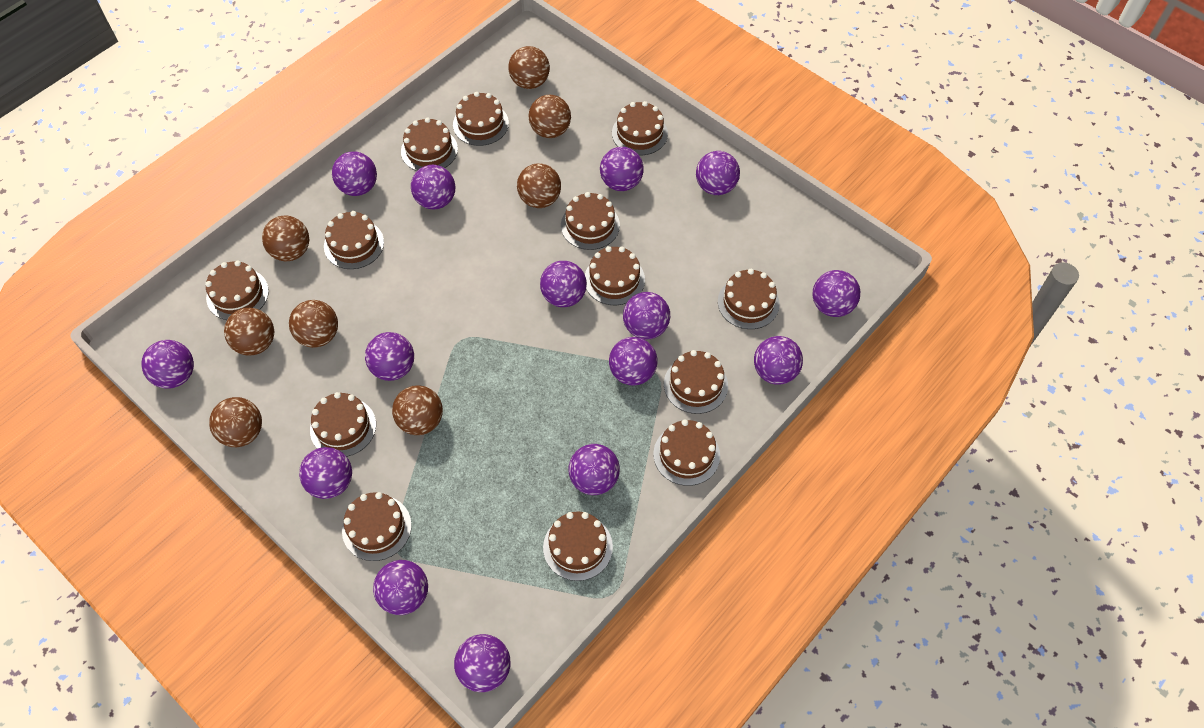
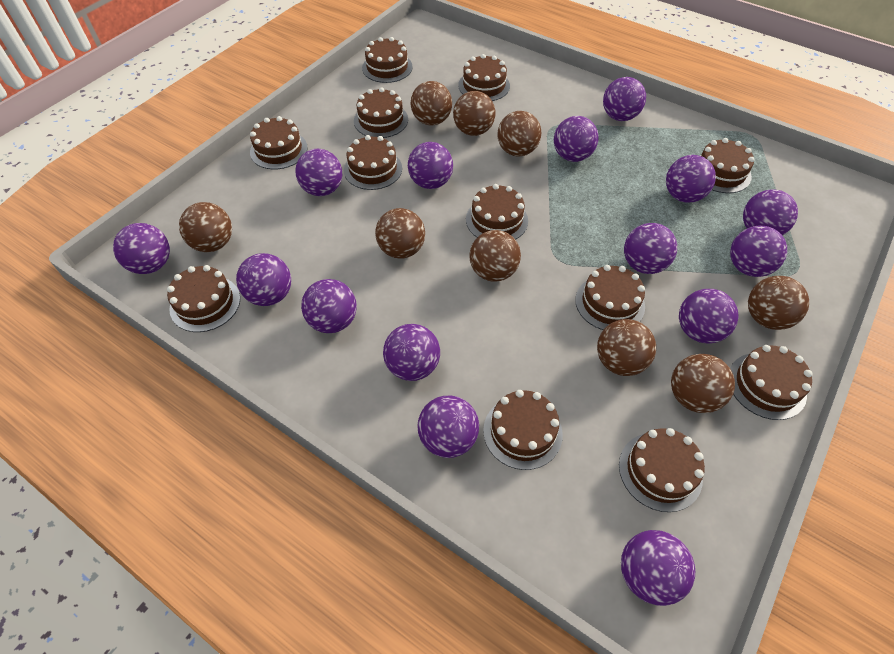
brown ball: 8 -> 9
brown cake: 13 -> 12

